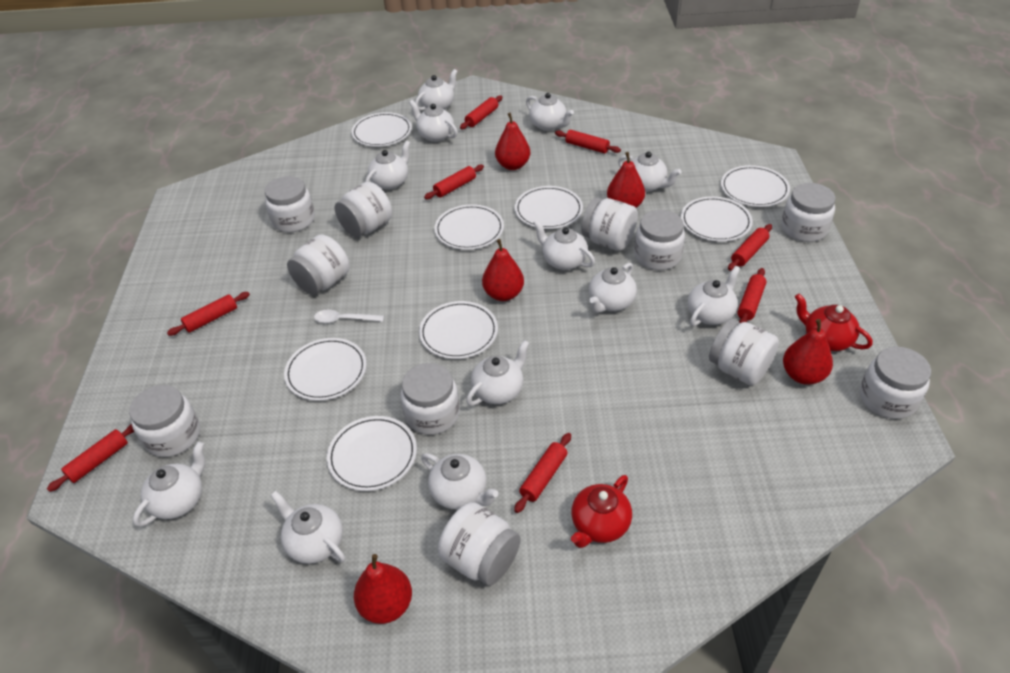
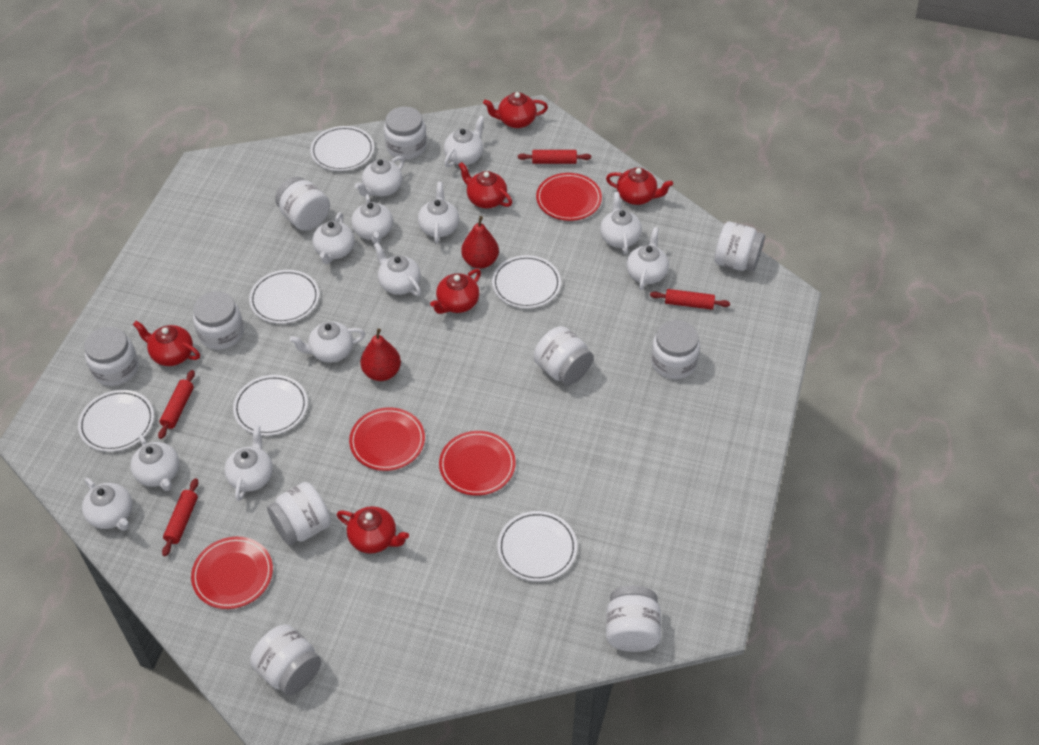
red pear: 5 -> 2
red plate: 0 -> 4
red rolling pin: 8 -> 4
red teapot: 2 -> 6
white jar: 11 -> 10
white plate: 8 -> 6
white spoon: 1 -> 0

